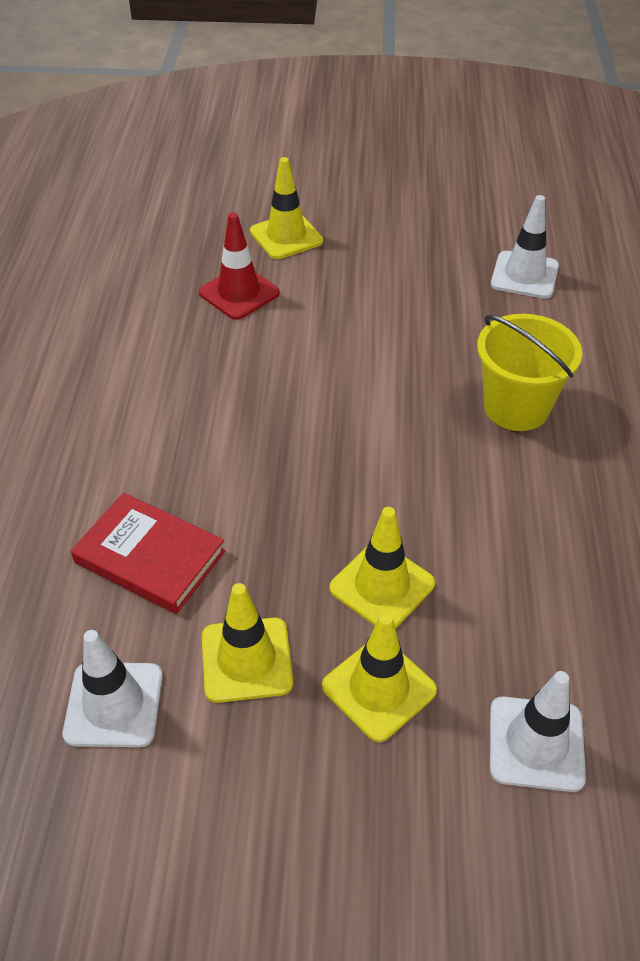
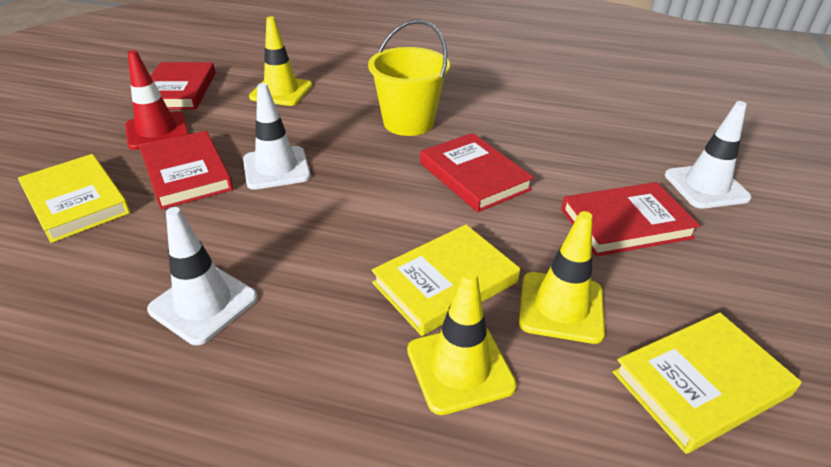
red book: 1 -> 4
yellow book: 0 -> 3
yellow traffic cone: 4 -> 3

